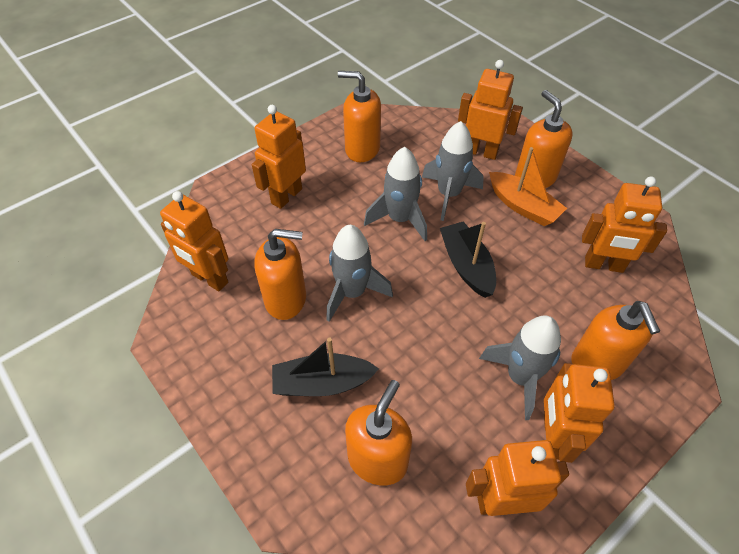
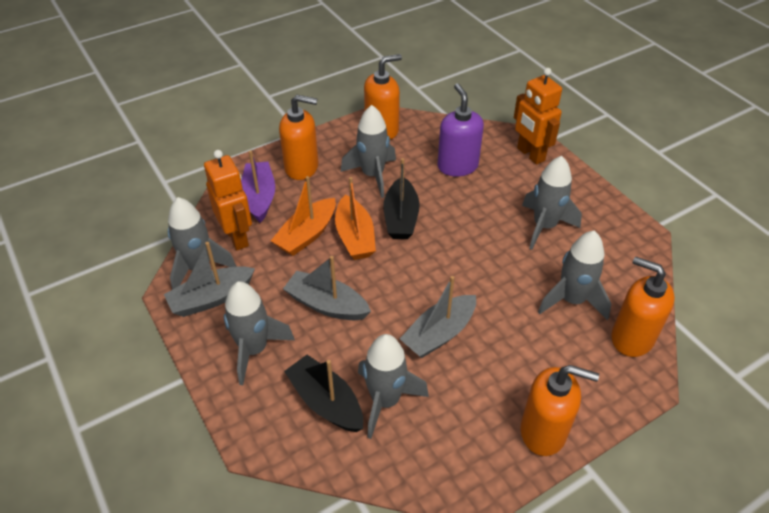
grey boat: 0 -> 3
grey rocket: 4 -> 6
orange boat: 1 -> 2
orange robot: 6 -> 2
orange soap dispenser: 5 -> 4
purple boat: 0 -> 1
purple soap dispenser: 0 -> 1

